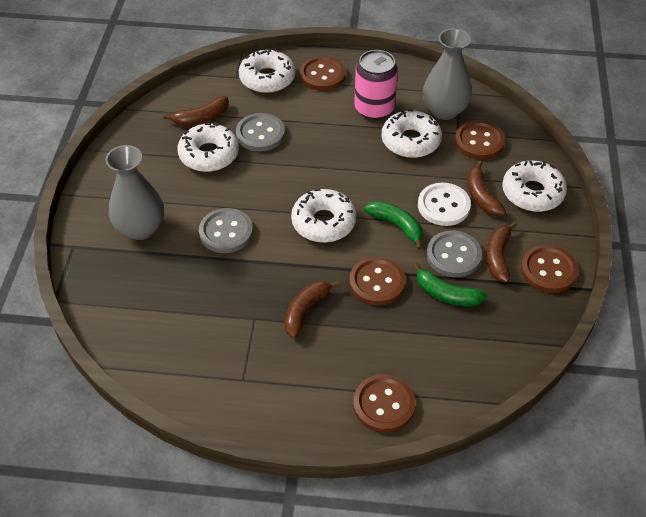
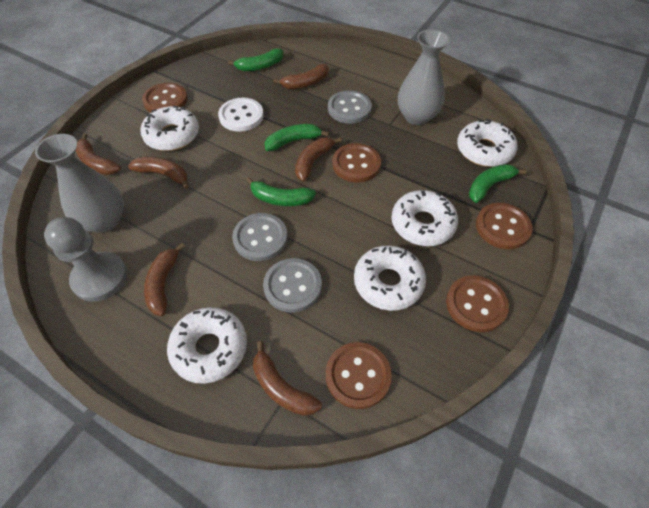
brown banana: 4 -> 6
green banana: 2 -> 4
grey pawn: 0 -> 1
pink can: 1 -> 0

